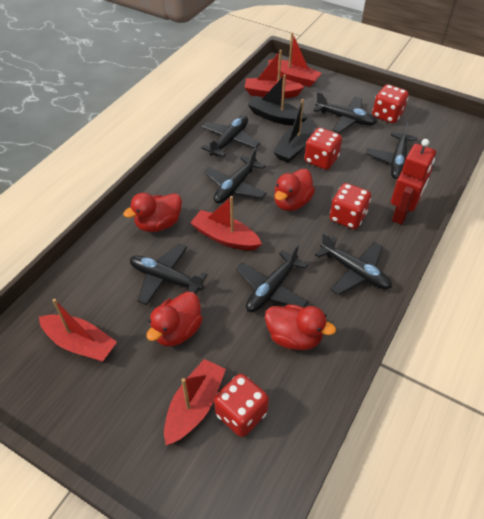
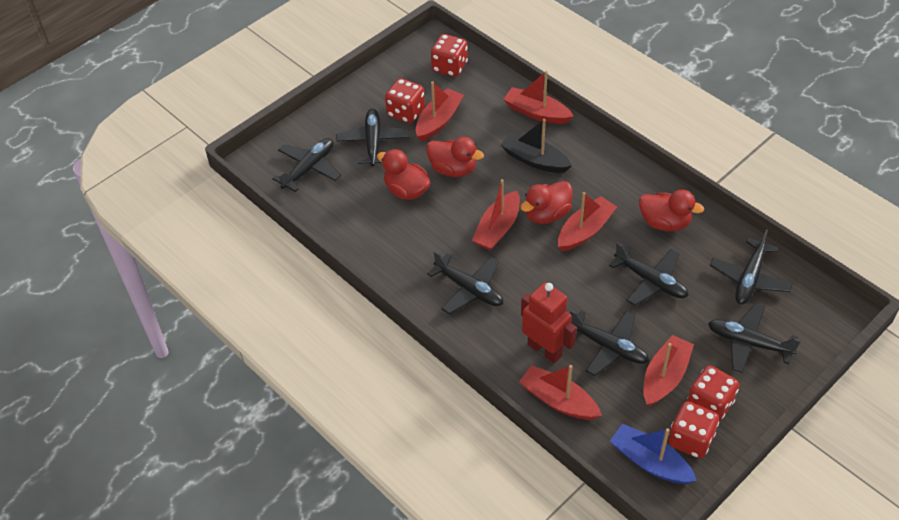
black boat: 2 -> 1
blue boat: 0 -> 1
red boat: 5 -> 6

